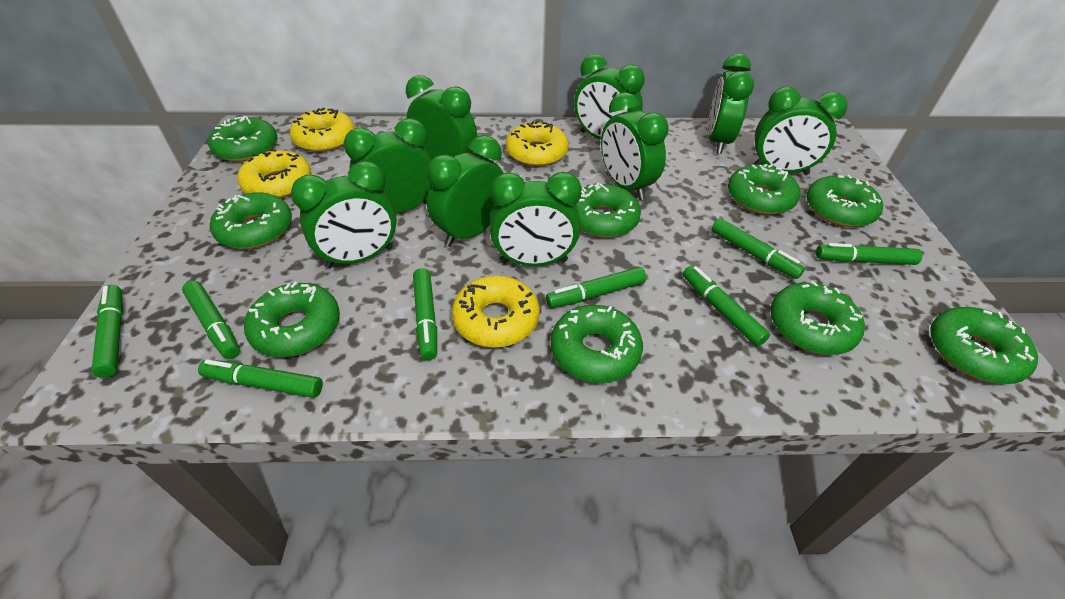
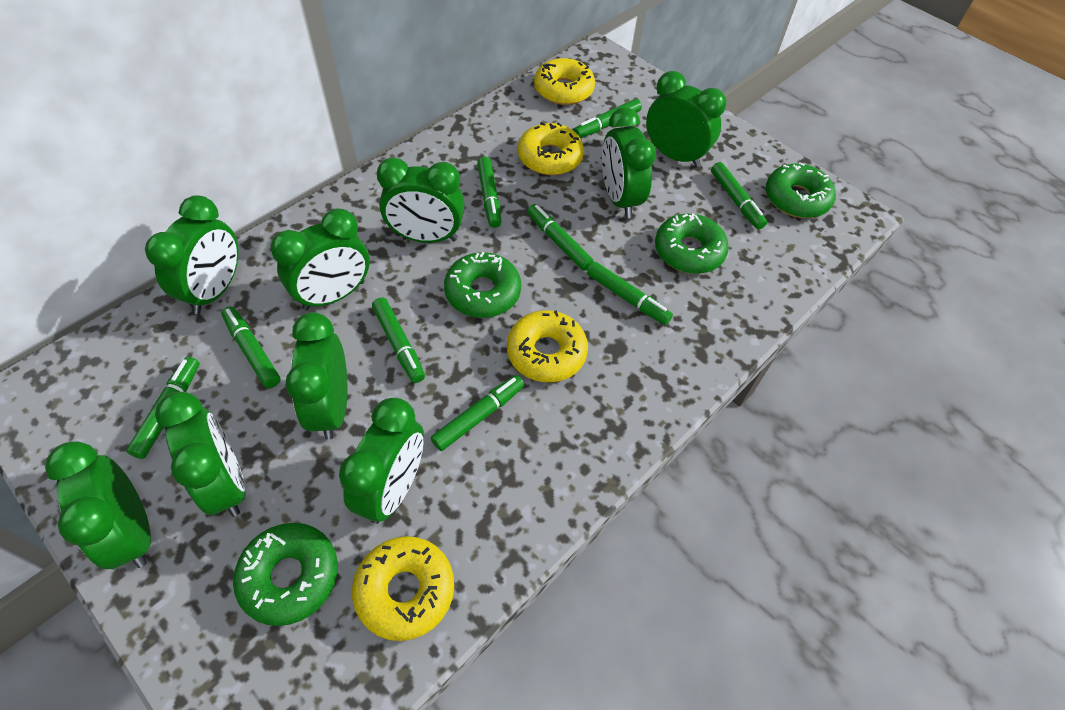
green donut: 9 -> 4
green marker: 8 -> 9

